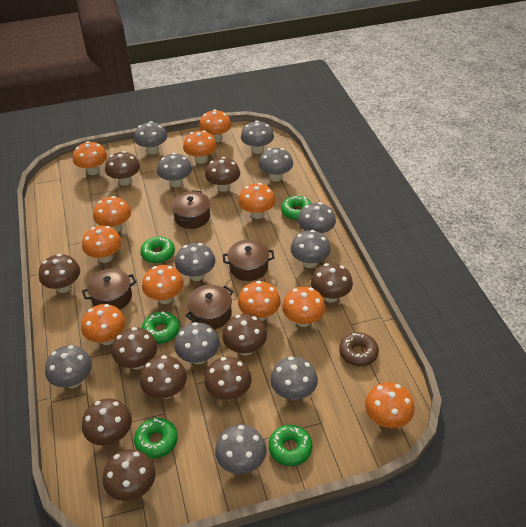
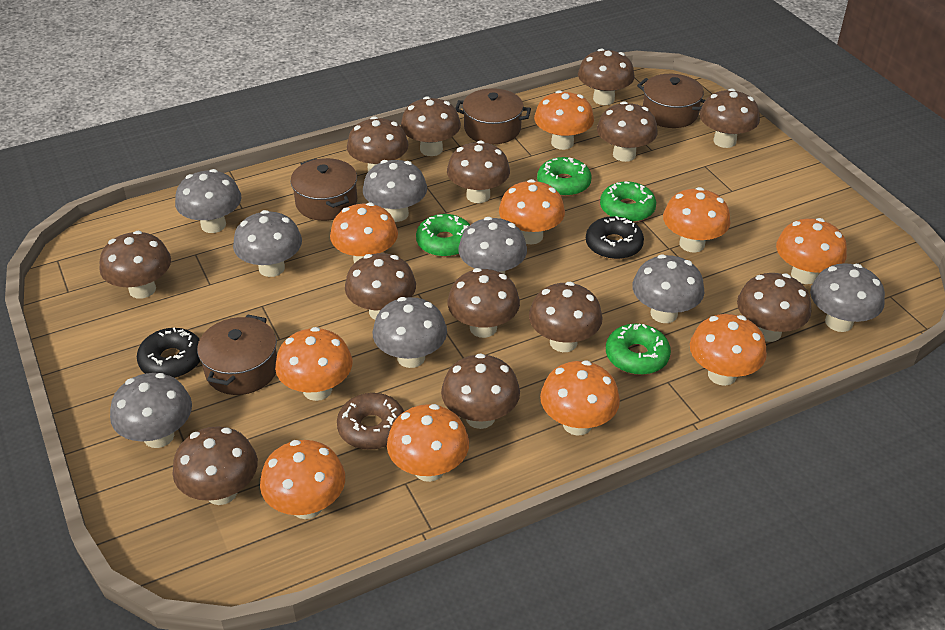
black donut: 0 -> 2
brown mushroom: 10 -> 13
green donut: 5 -> 4
grey mushroom: 11 -> 8
orange mushroom: 11 -> 10

